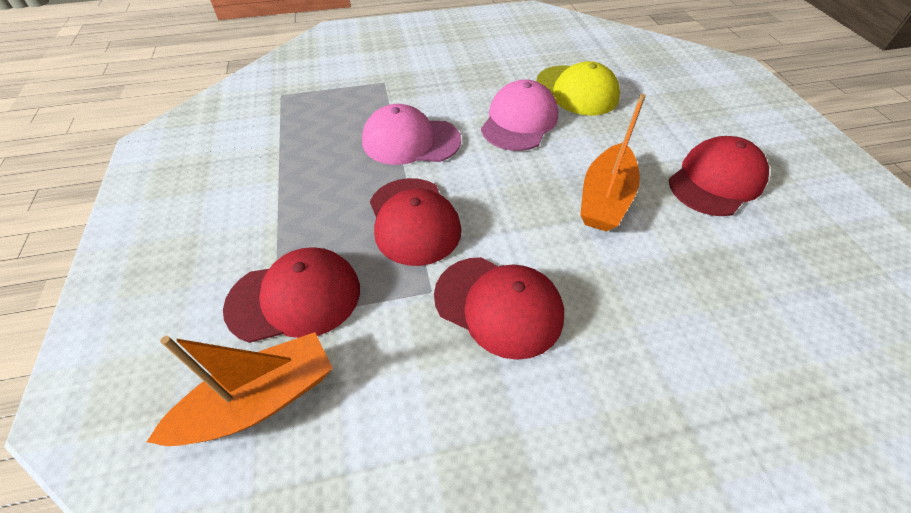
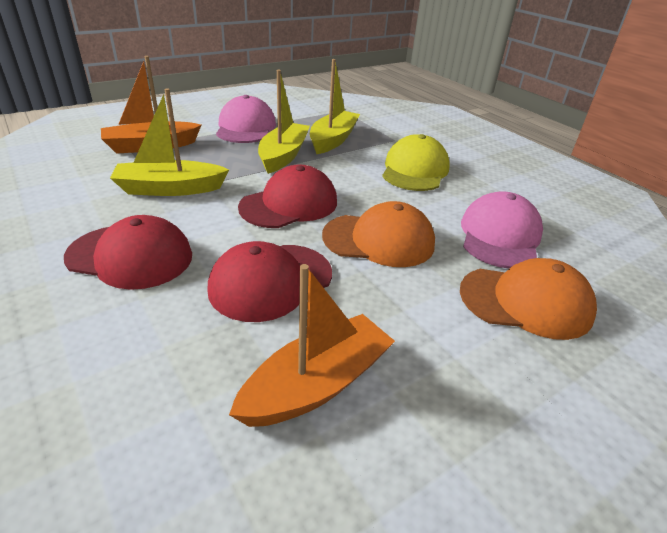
orange cap: 0 -> 2
red cap: 4 -> 3
yellow boat: 0 -> 3

